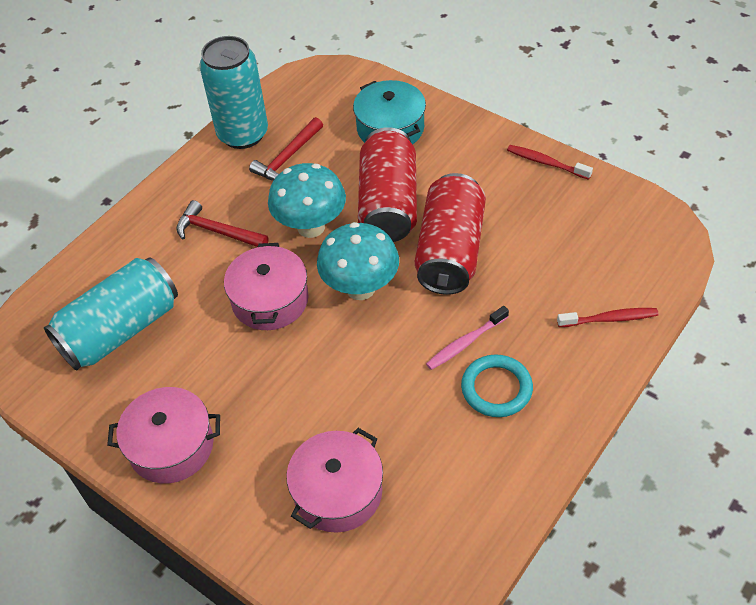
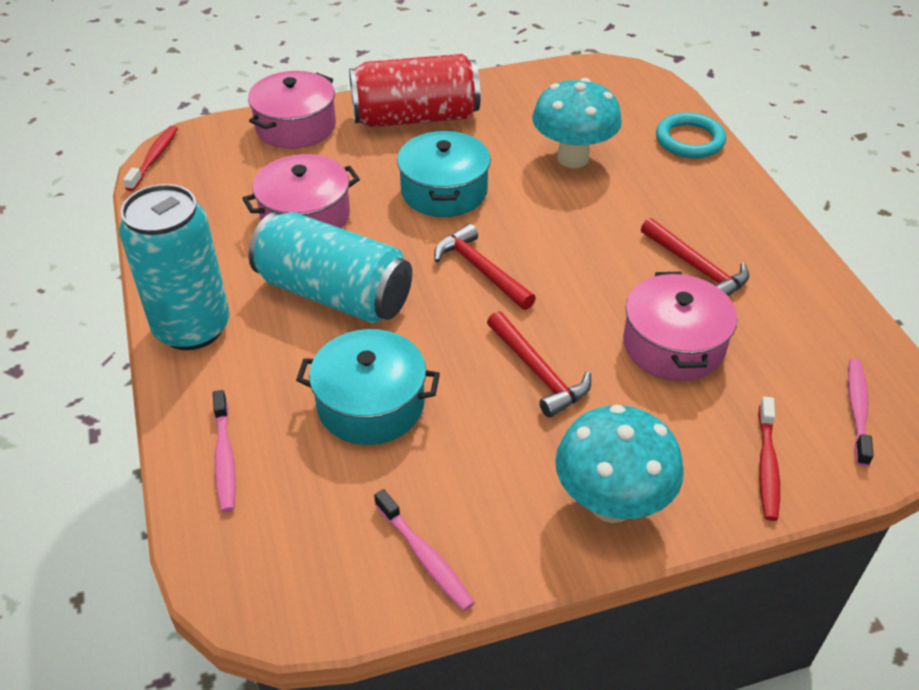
pink toothbrush: 1 -> 3
red can: 2 -> 1
red hammer: 2 -> 3
turquoise pot: 1 -> 2

